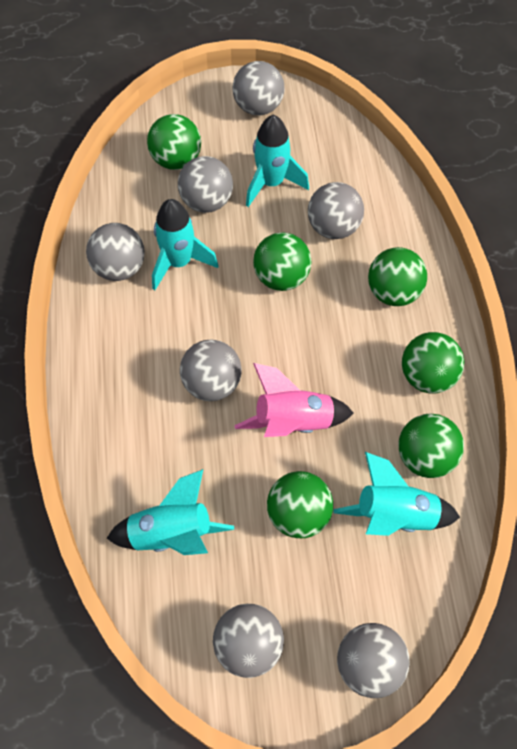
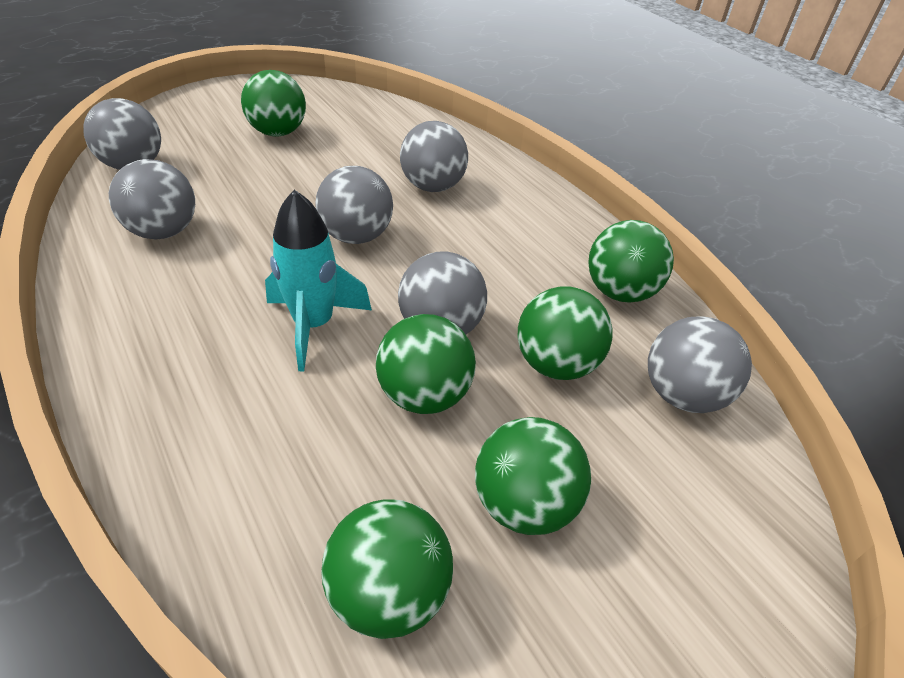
grey ball: 7 -> 6
pink rocket: 1 -> 0
turquoise rocket: 4 -> 1

